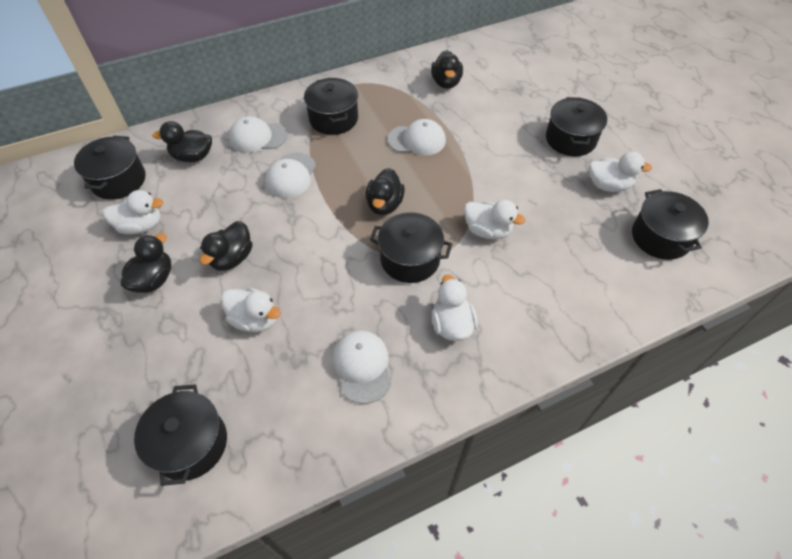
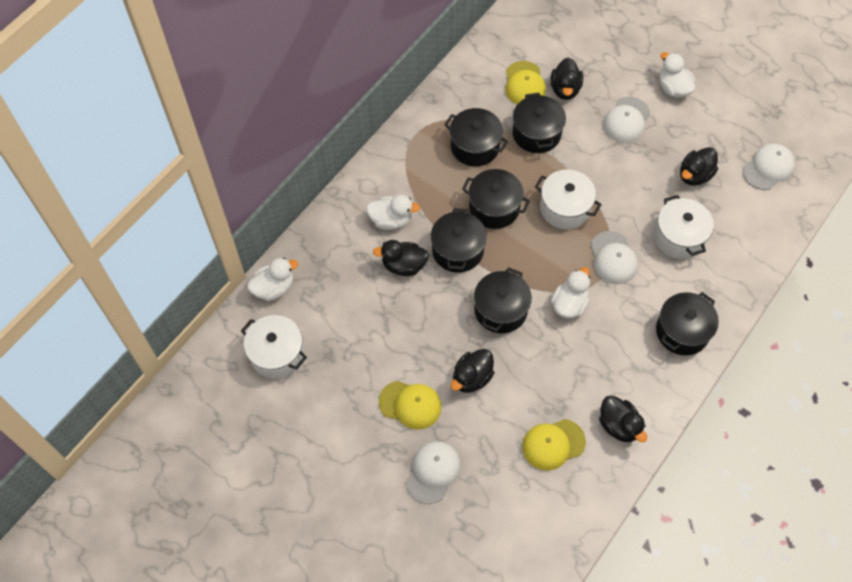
white duck: 5 -> 4
white pot: 0 -> 3
yellow cap: 0 -> 3

